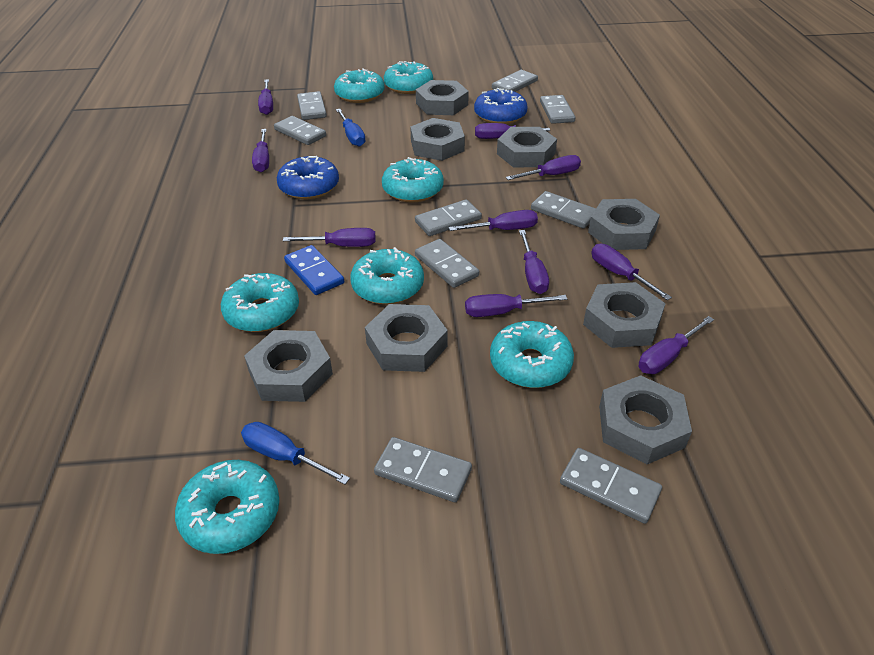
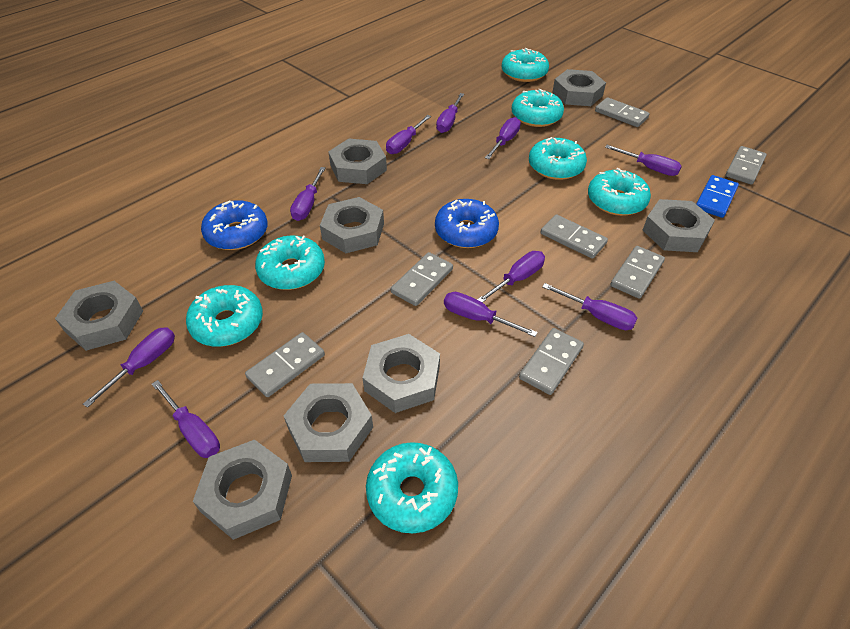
blue screwdriver: 2 -> 0
grey domino: 9 -> 7

